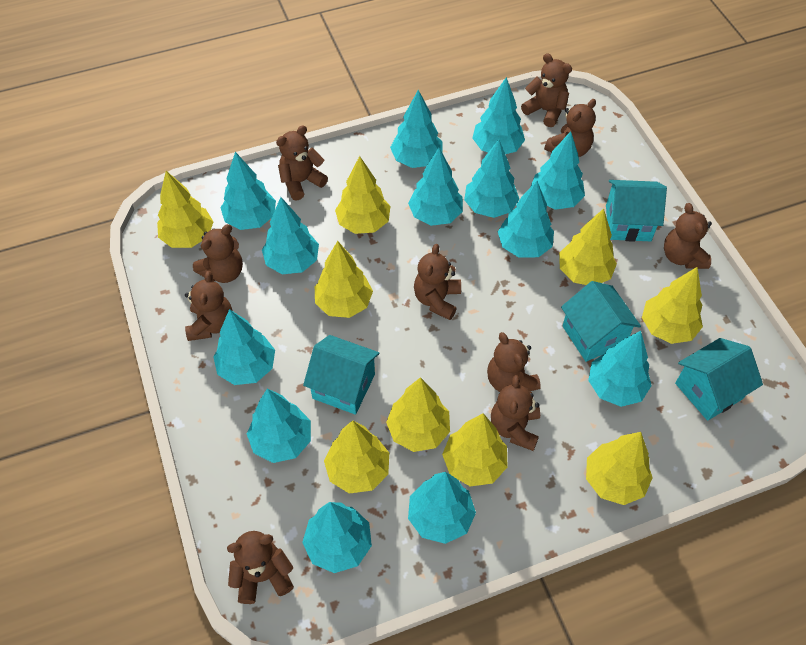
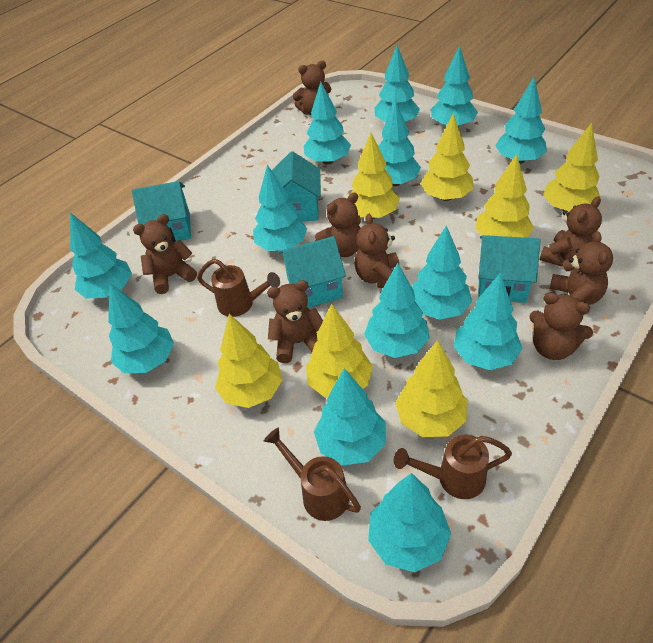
brown teddy bear: 10 -> 8
brown watering can: 0 -> 3
yellow tree: 9 -> 7

